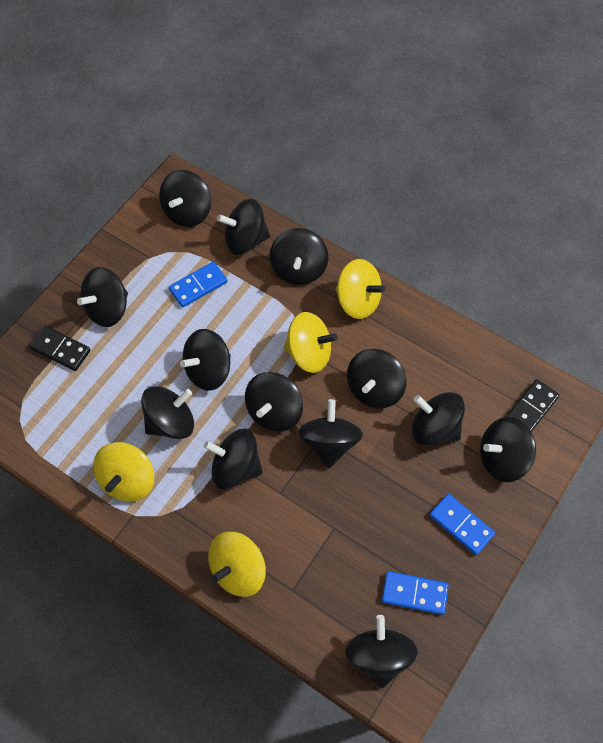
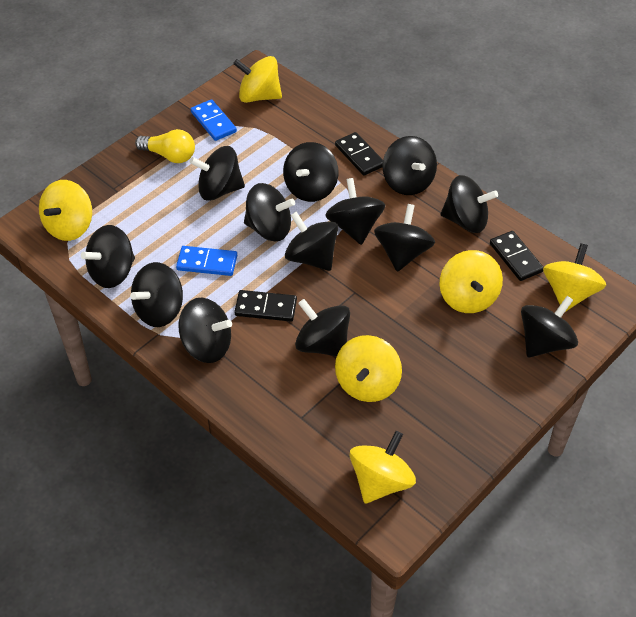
black domino: 2 -> 3
blue domino: 3 -> 2
yellow light bulb: 0 -> 1
yellow spinning top: 4 -> 6

